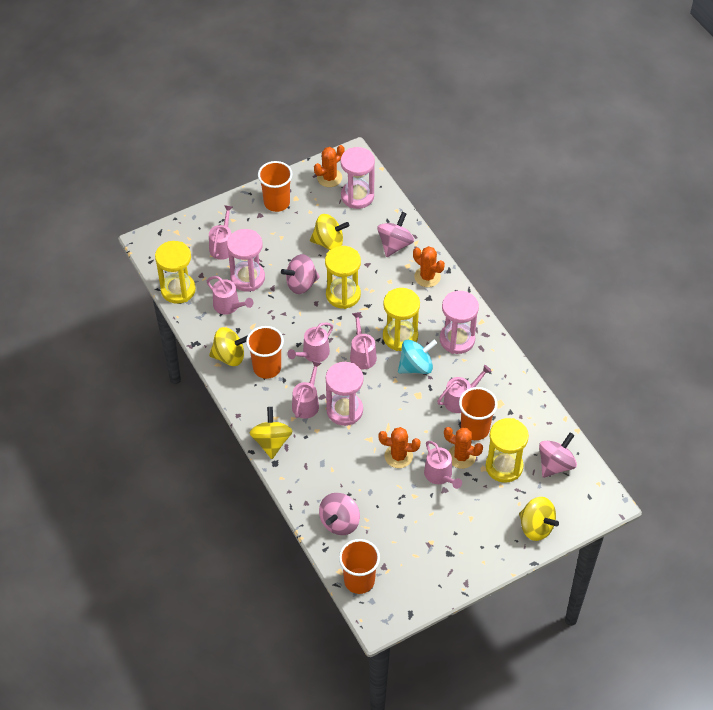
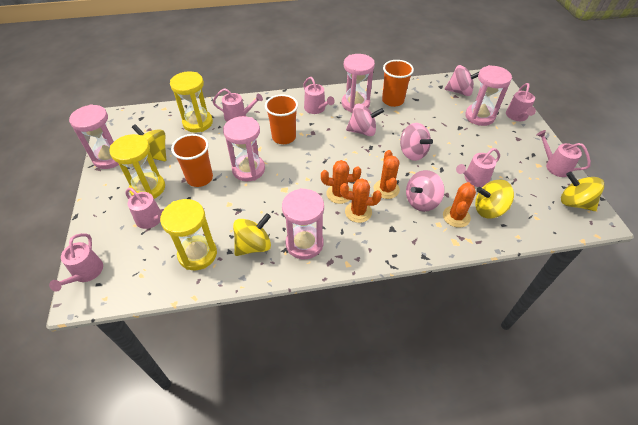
orange cup: 4 -> 3
pink hourglass: 4 -> 5
turquoise spinning top: 1 -> 0
yellow hourglass: 4 -> 3

